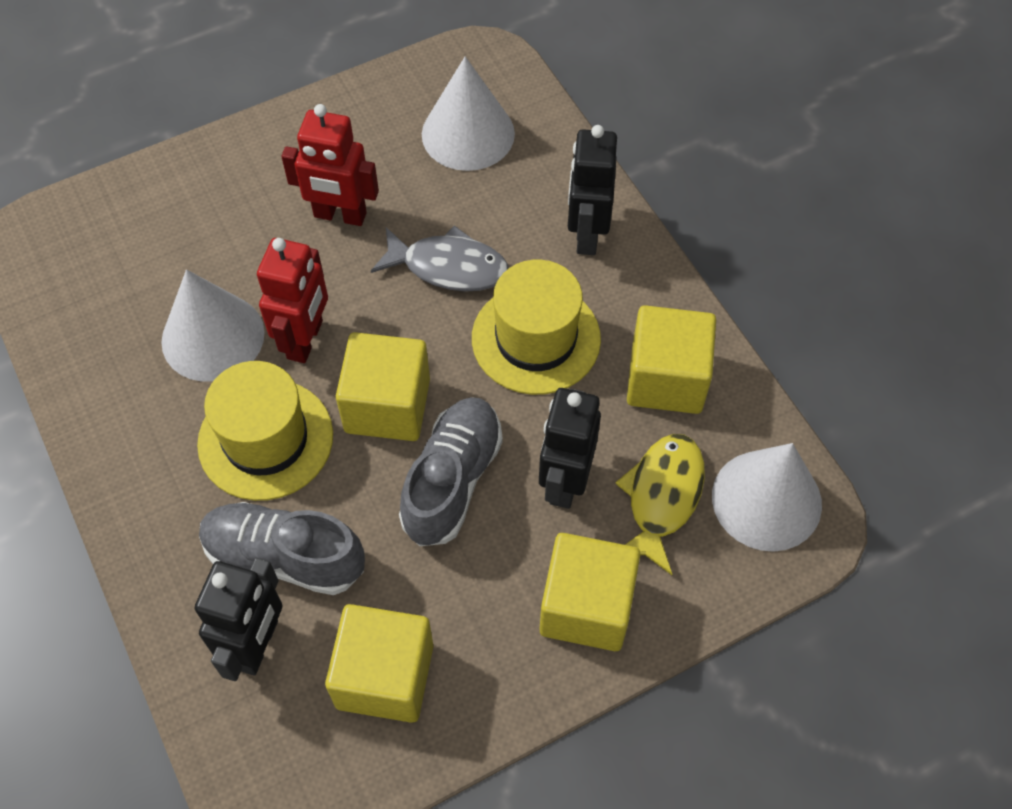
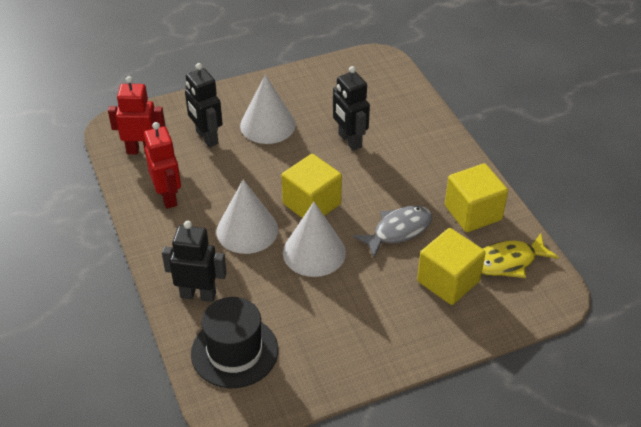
black hat: 0 -> 1
grey shoe: 2 -> 0
yellow cube: 4 -> 3
yellow hat: 2 -> 0

